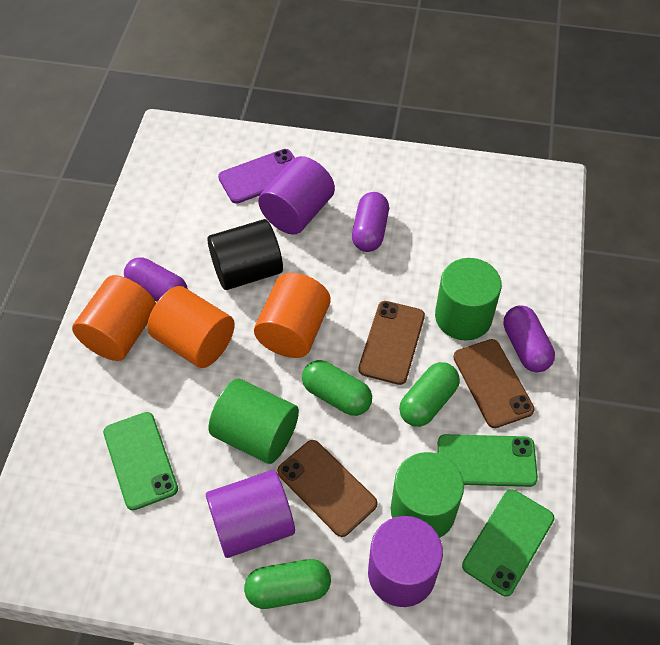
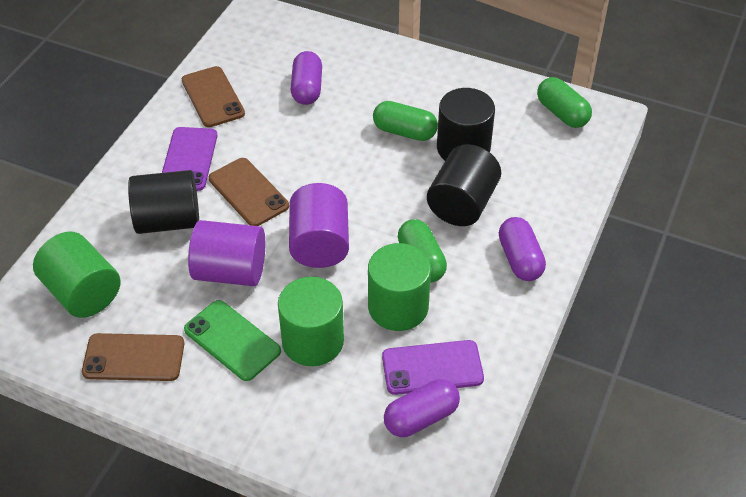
black cylinder: 1 -> 3
green phone: 3 -> 1
orange cylinder: 3 -> 0
purple cylinder: 3 -> 2
purple phone: 1 -> 2

